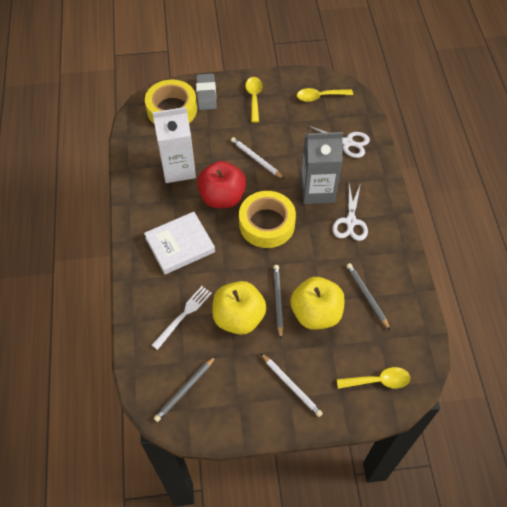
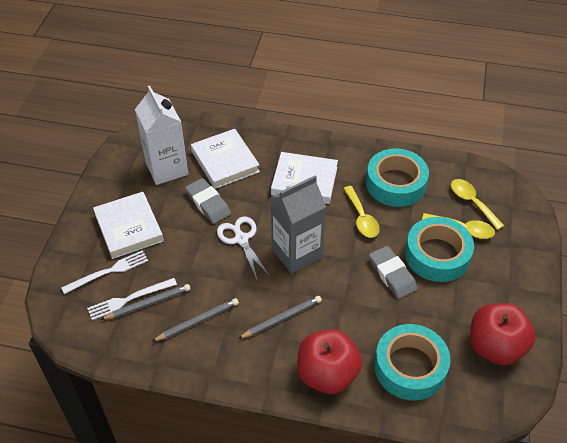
grey eraser: 1 -> 2
red apple: 1 -> 2
turquoise tape: 0 -> 3
white book: 1 -> 3
white fork: 1 -> 2
white pencil: 2 -> 0
white scissors: 2 -> 1
yellow apple: 2 -> 0
yellow tape: 2 -> 0

